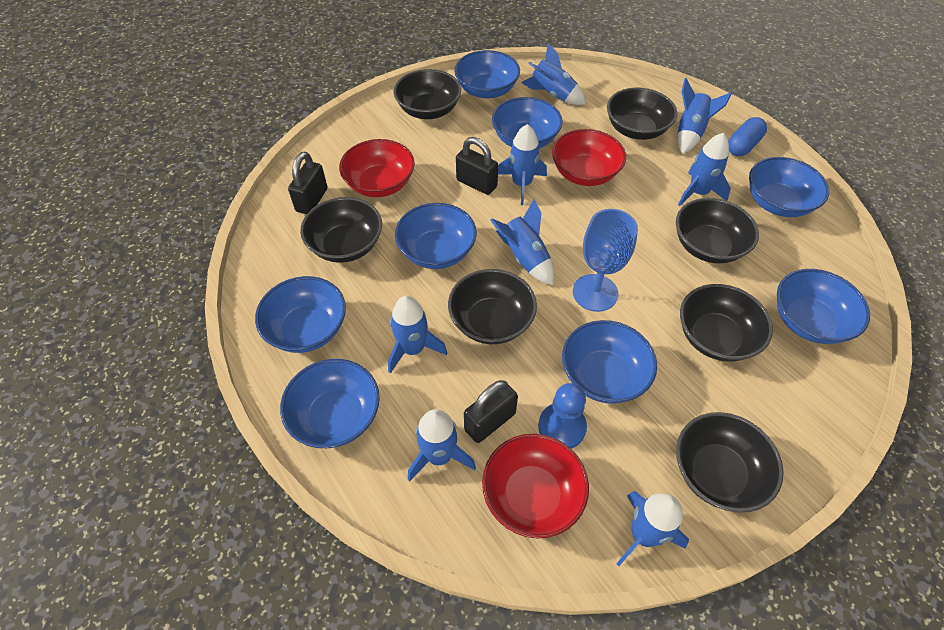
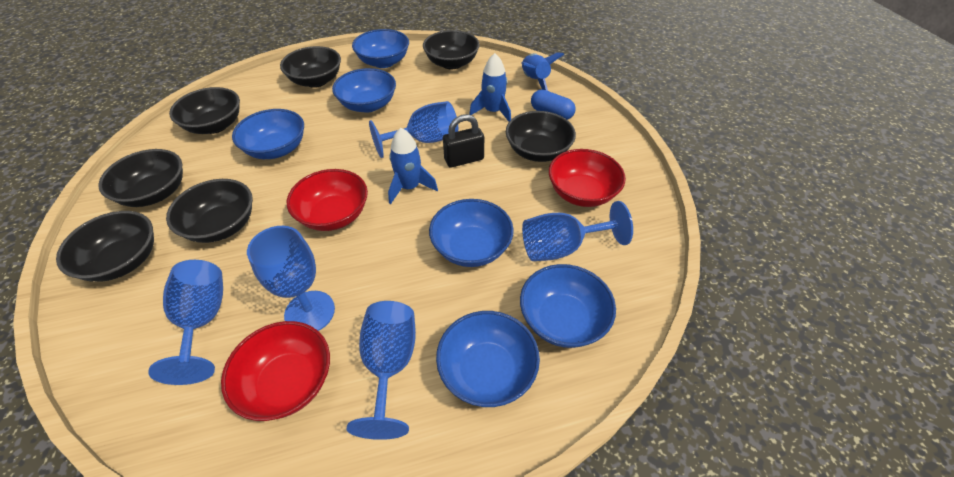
black padlock: 3 -> 1
blue bowl: 8 -> 6
blue goblet: 1 -> 5
blue pawn: 1 -> 0
blue rocket: 8 -> 3

